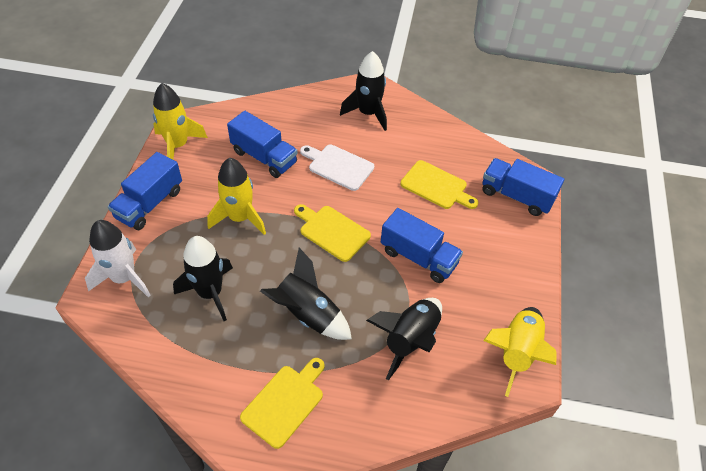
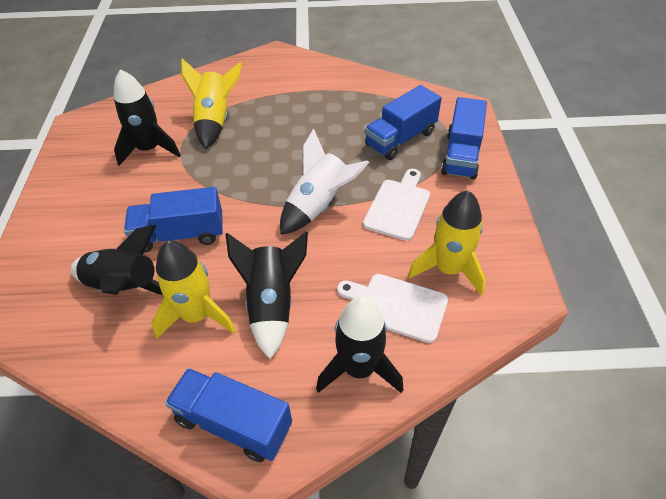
white cutting board: 1 -> 2
yellow cutting board: 3 -> 0

